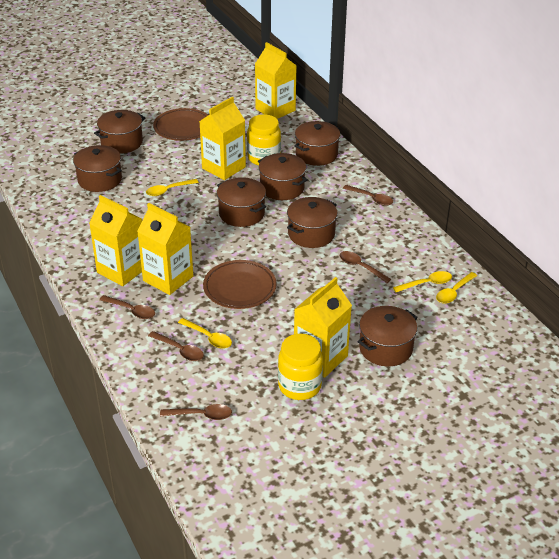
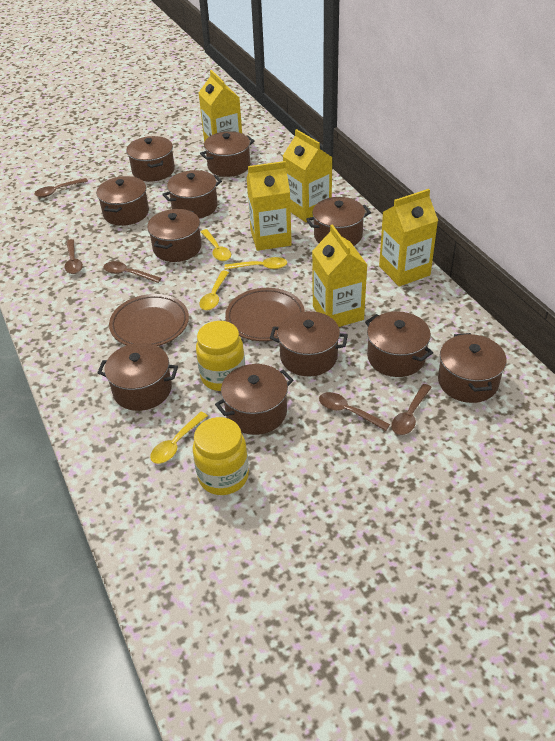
brown pot: 7 -> 11

